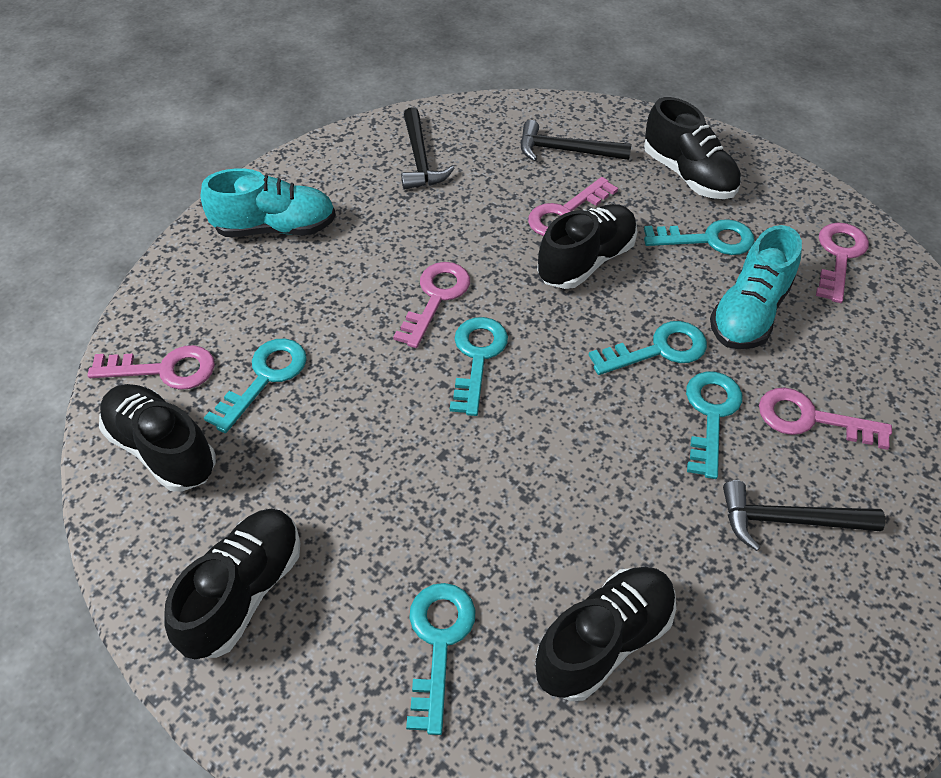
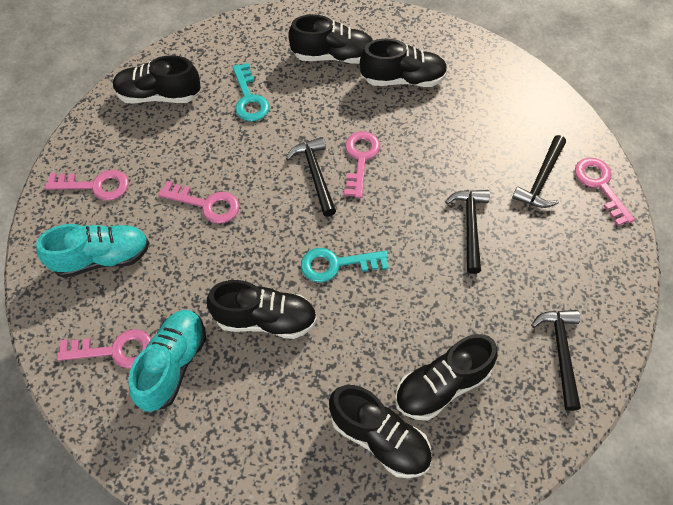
black hammer: 3 -> 4
black shoe: 5 -> 6
turquoise key: 6 -> 2

